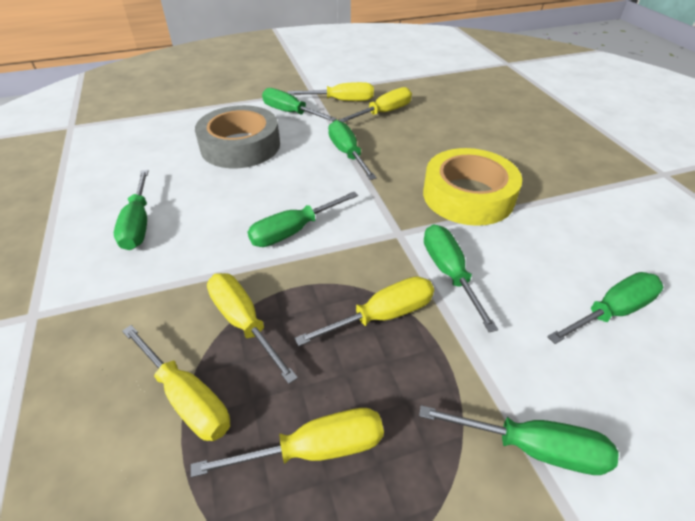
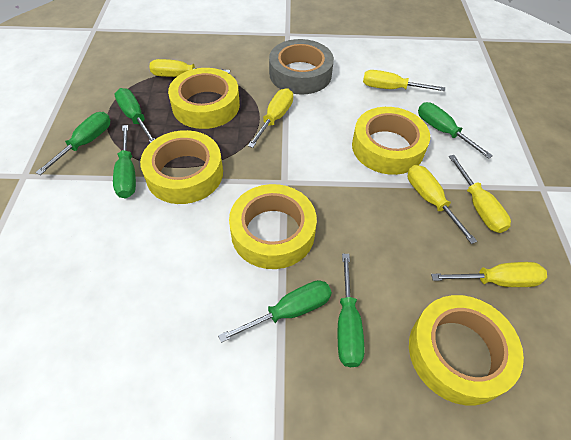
green screwdriver: 7 -> 6
yellow tape: 1 -> 5

